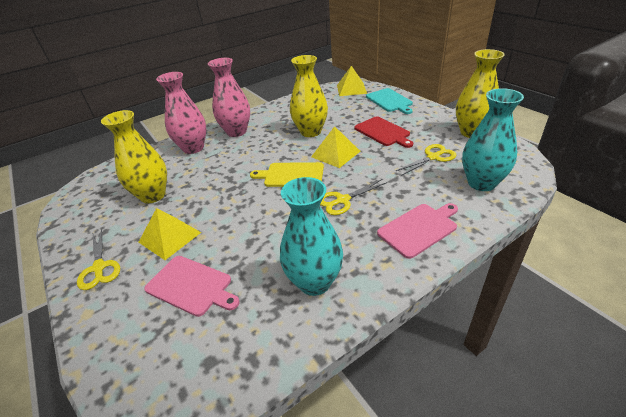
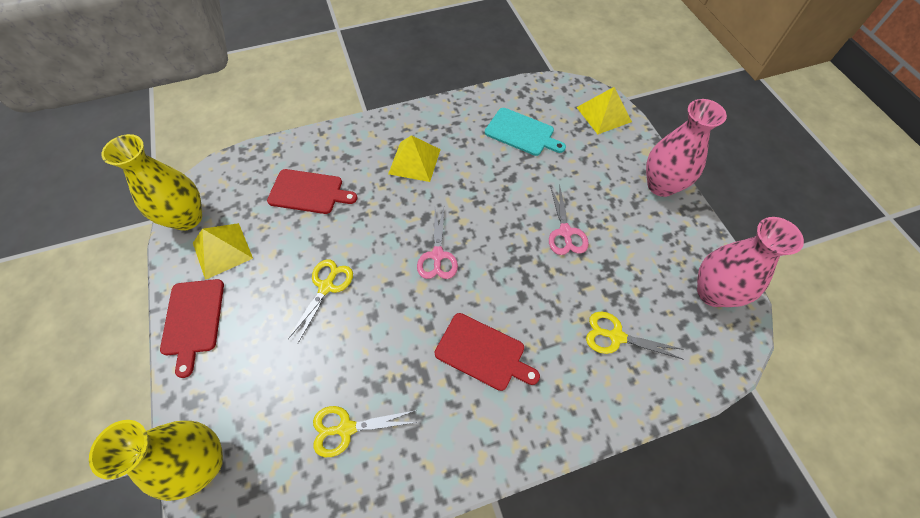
pink cutting board: 2 -> 0
pink scissors: 0 -> 2
red cutting board: 1 -> 3
turquoise vase: 2 -> 0
yellow cutting board: 1 -> 0
yellow vase: 3 -> 2

